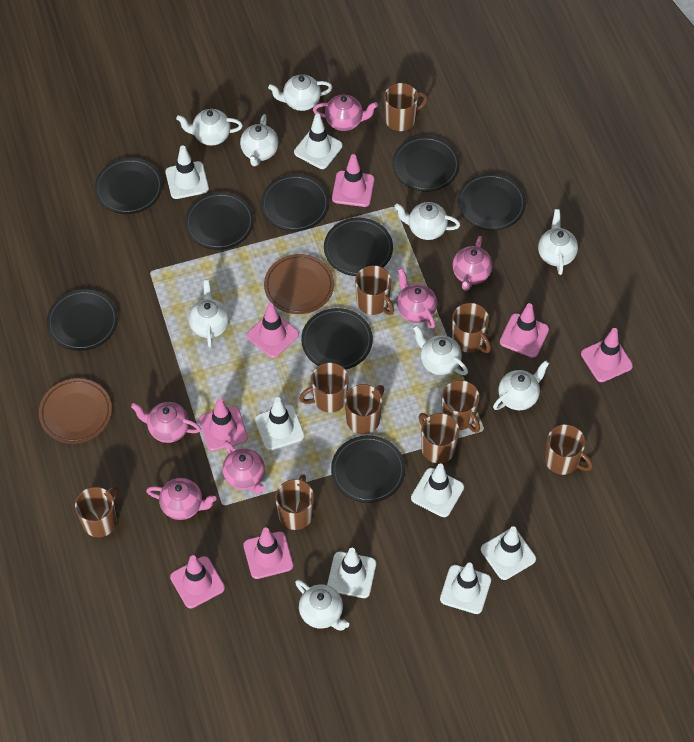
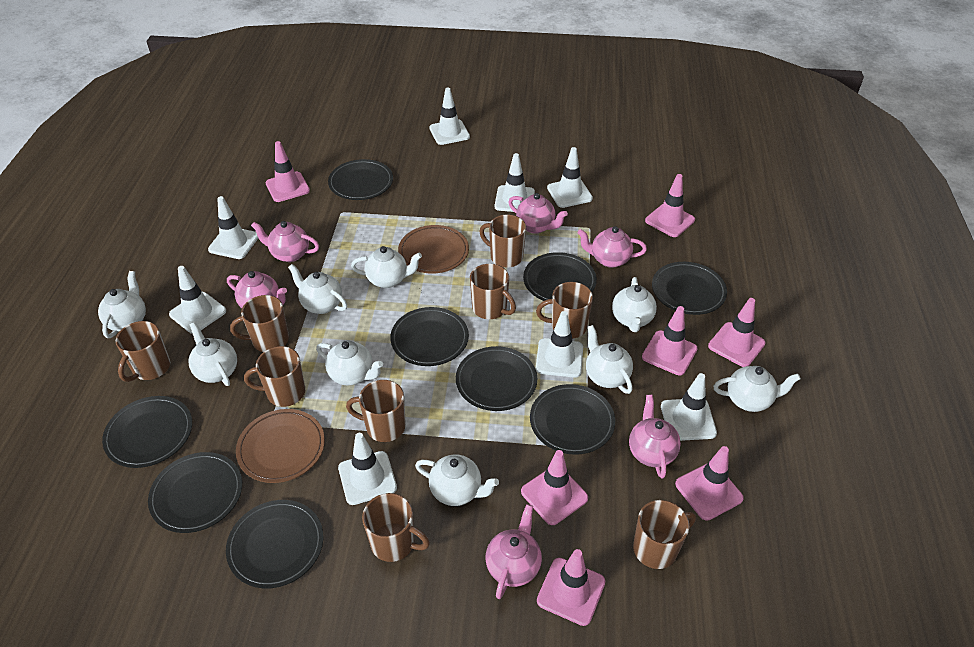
brown mug: 10 -> 9
white traffic cone: 7 -> 8

